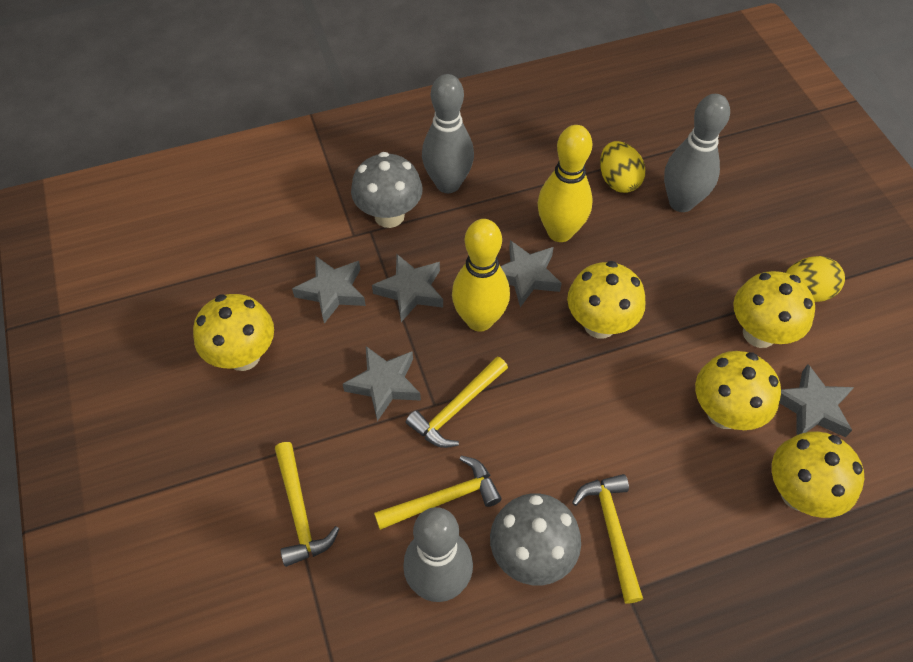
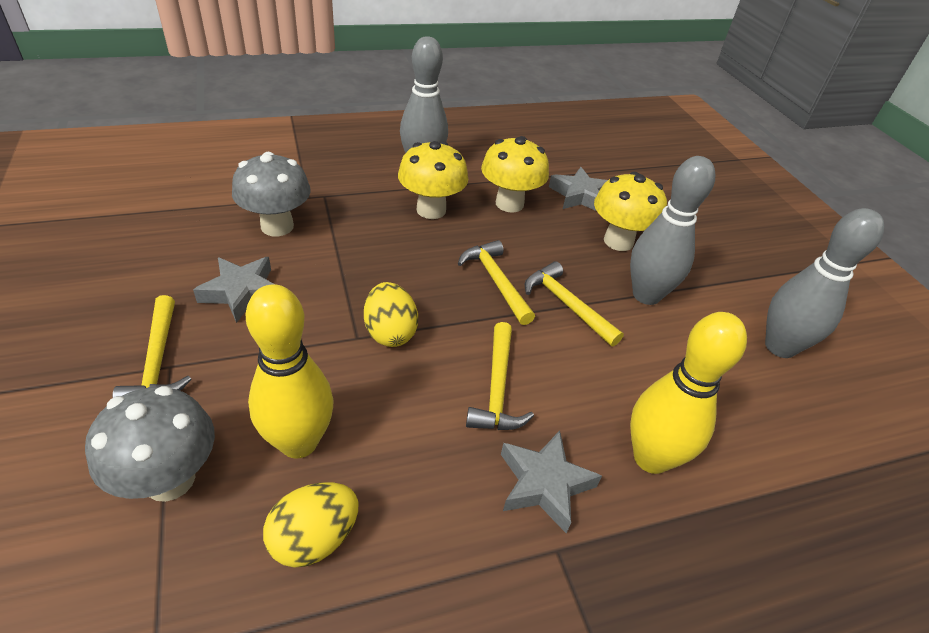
grey star: 5 -> 3
yellow mushroom: 5 -> 3

